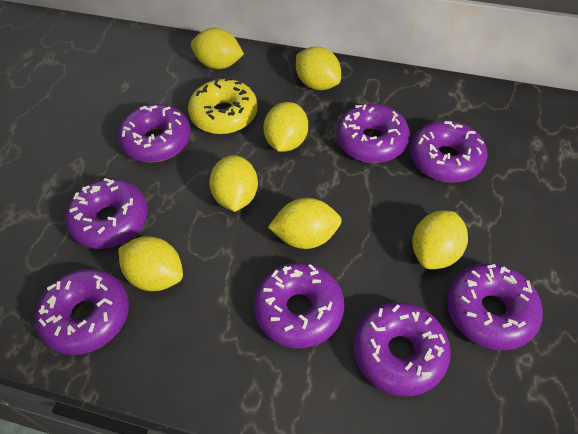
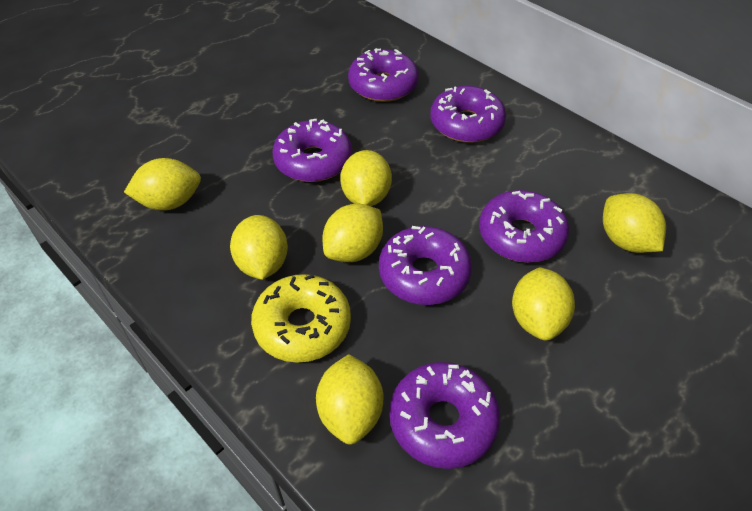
purple donut: 8 -> 6

